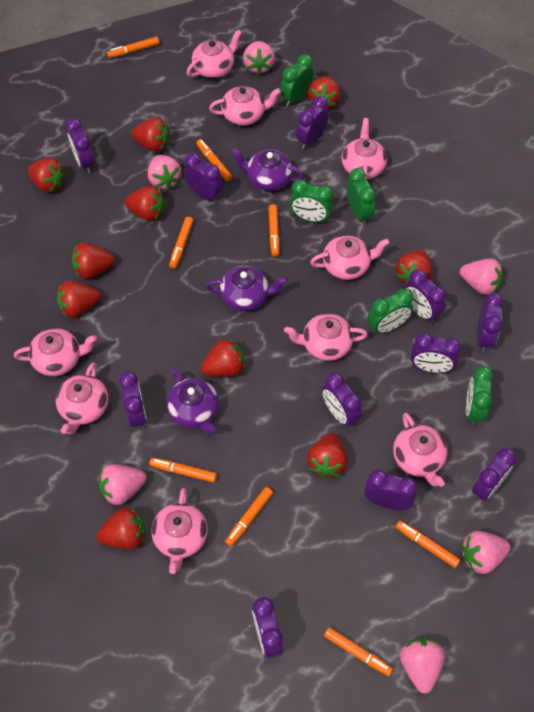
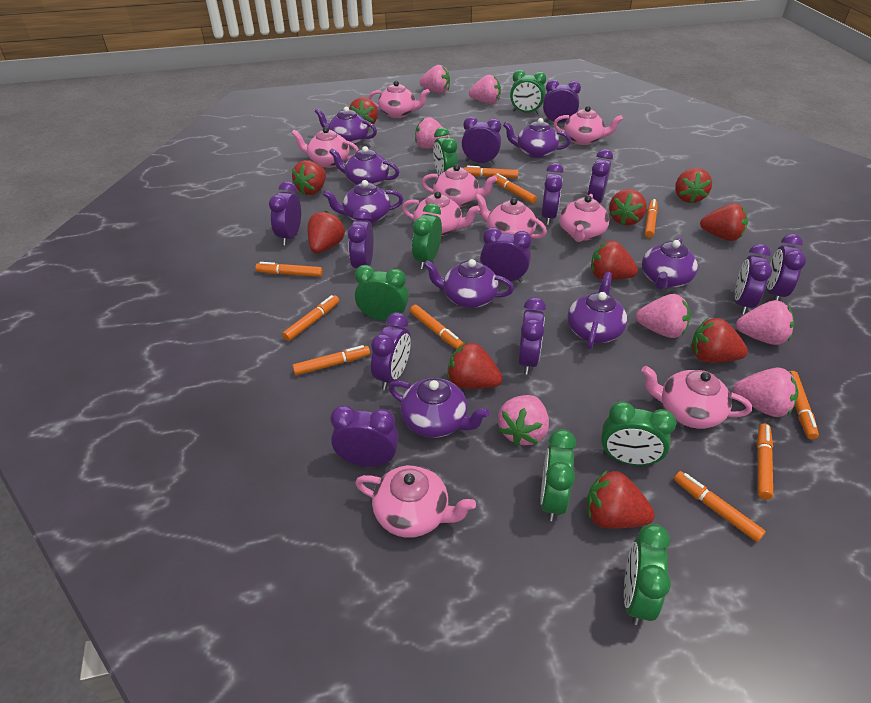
green clock: 5 -> 7
orange marker: 8 -> 10
pink strawberry: 6 -> 7
purple clock: 11 -> 12
purple teapot: 3 -> 8

